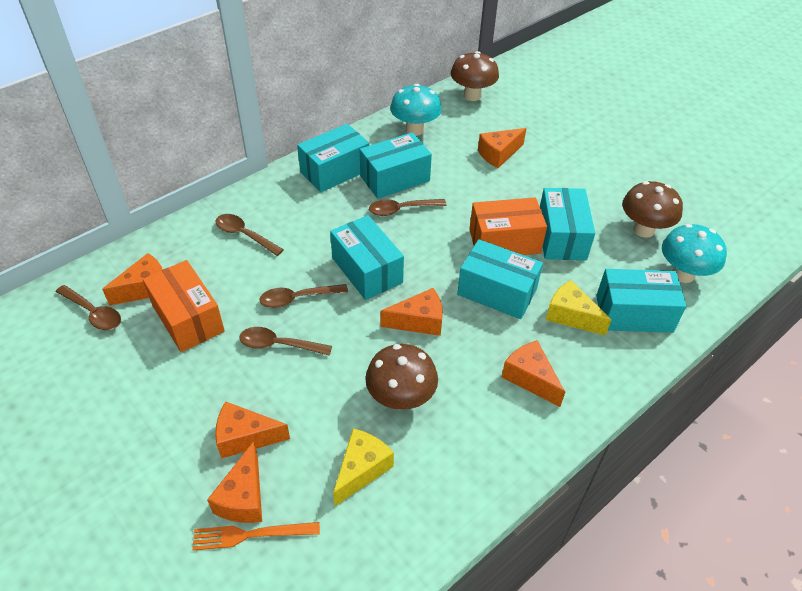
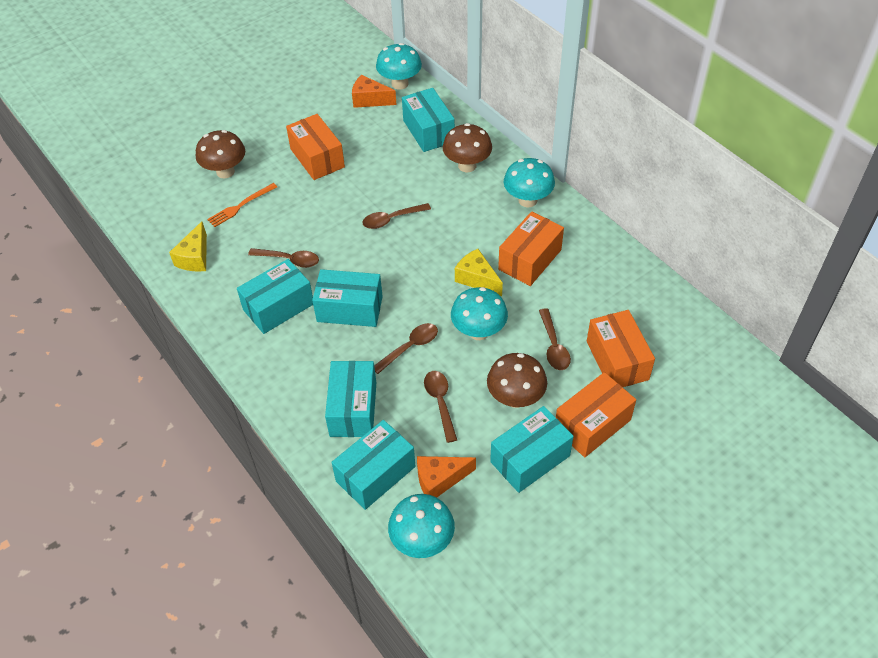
orange box: 2 -> 4
orange cheese: 6 -> 2
turquoise mushroom: 2 -> 4

